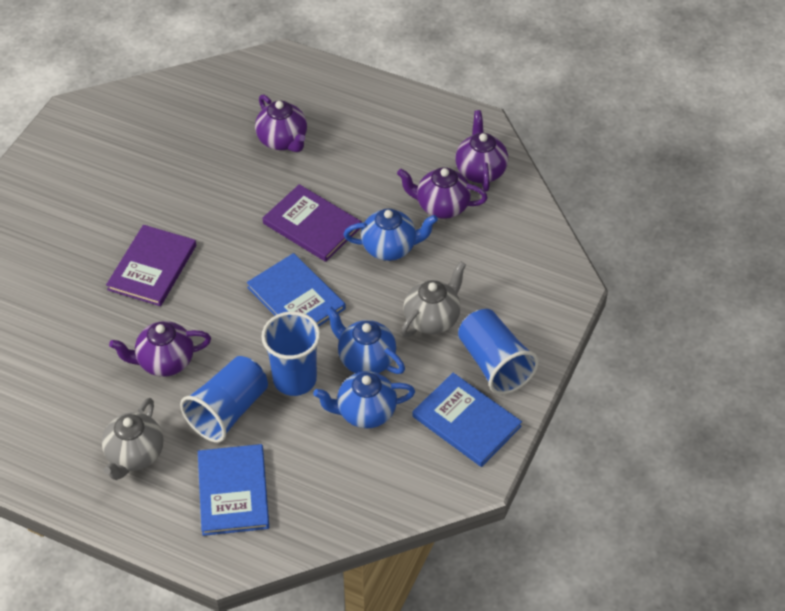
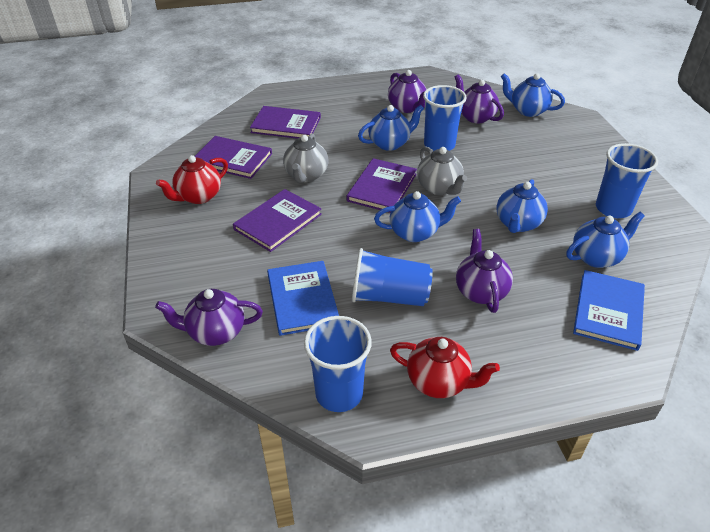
blue book: 3 -> 2
blue cup: 3 -> 4
blue teapot: 3 -> 5
purple book: 2 -> 4
red teapot: 0 -> 2

